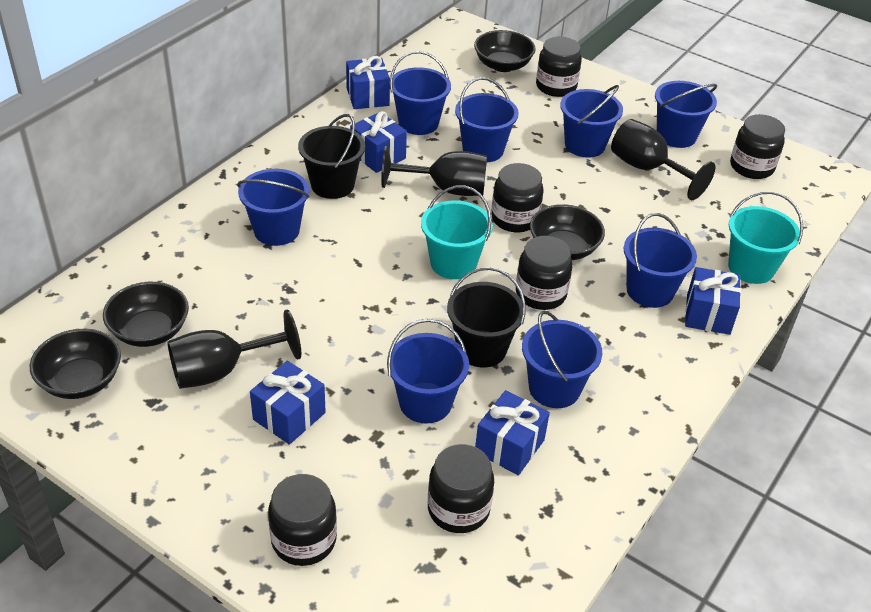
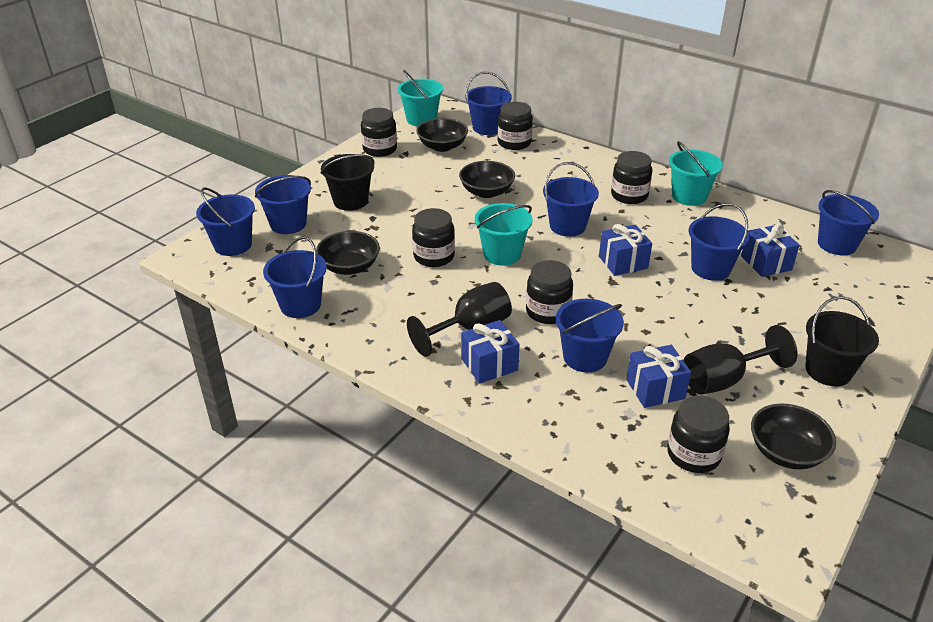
black goblet: 3 -> 2
blue gift: 5 -> 4
turquoise bucket: 2 -> 3

